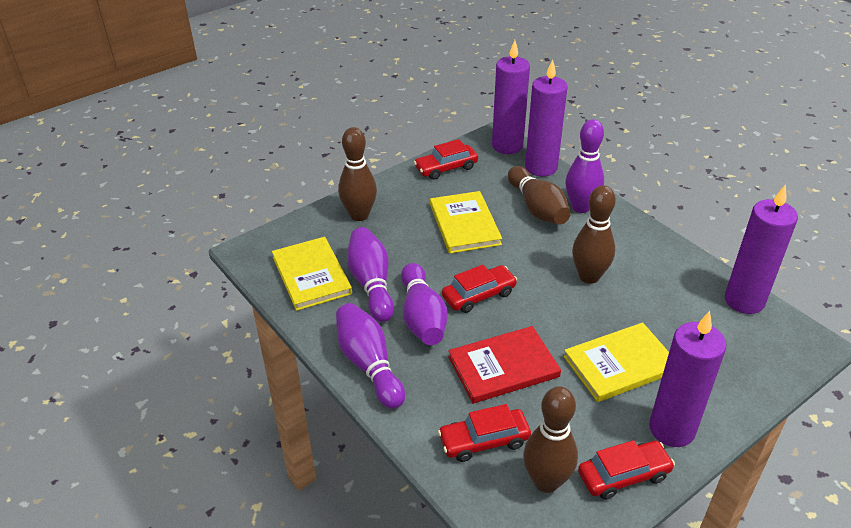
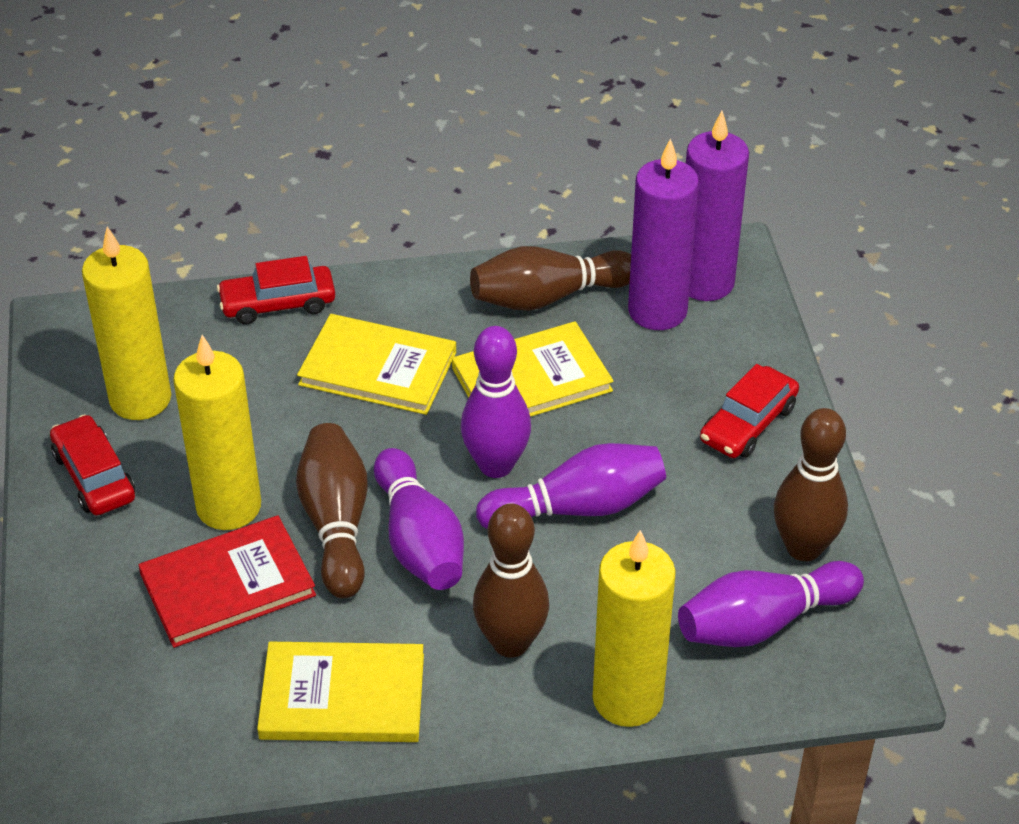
purple candle: 4 -> 2
red car: 4 -> 3
yellow candle: 0 -> 3

